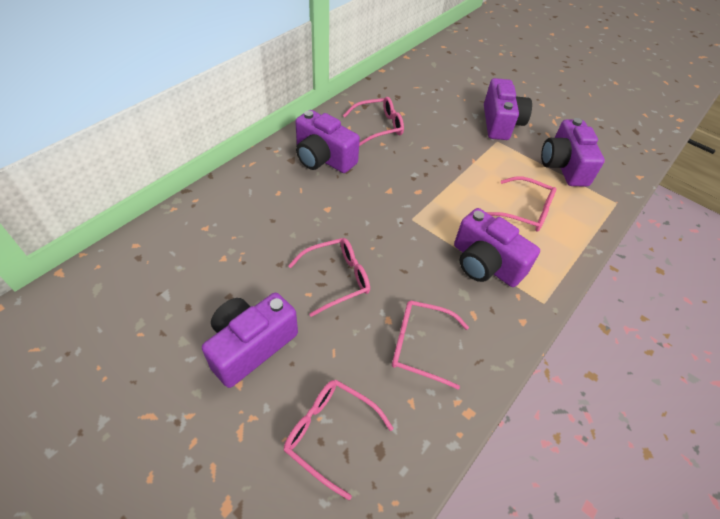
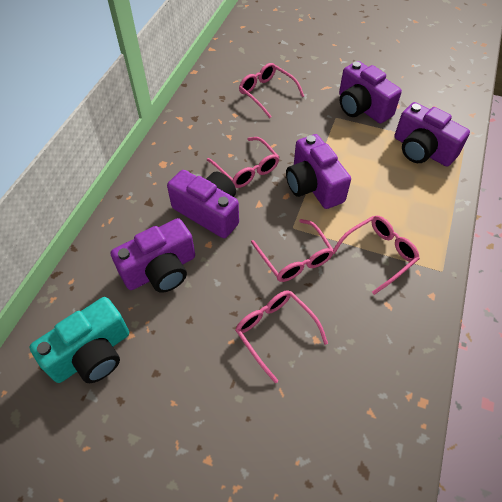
turquoise camera: 0 -> 1

